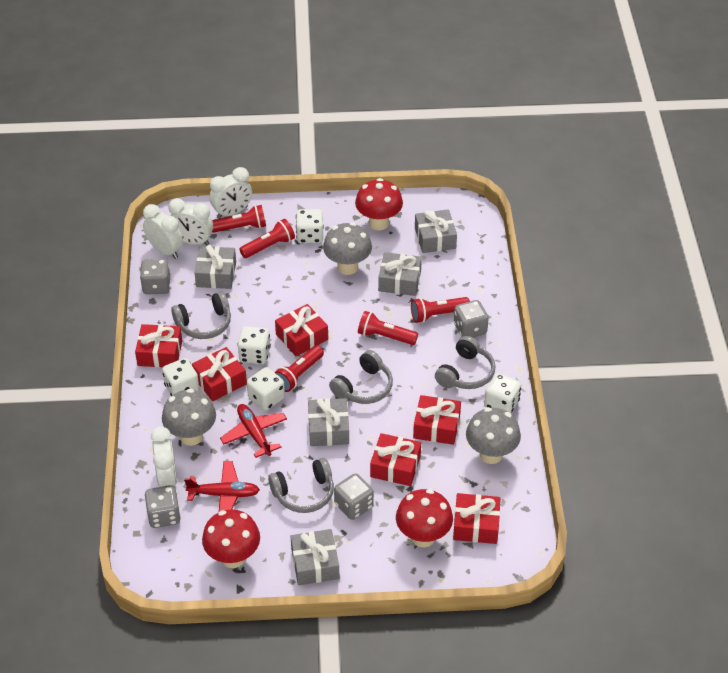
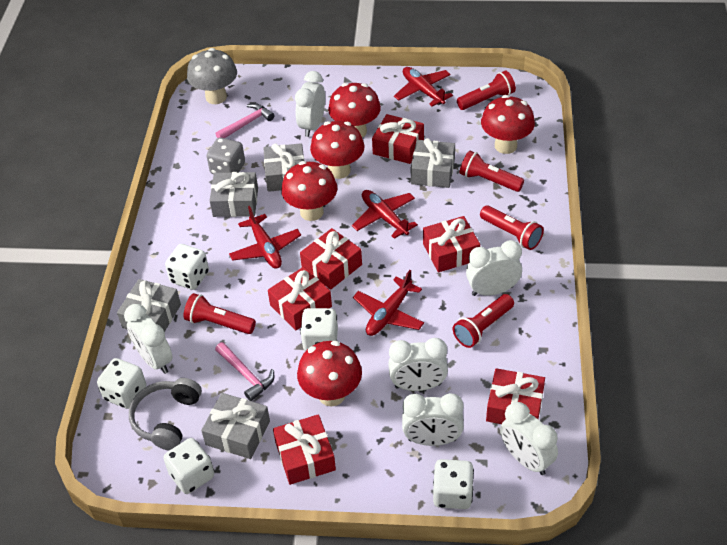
grey dice: 4 -> 1
grey headphones: 4 -> 1
grey mushroom: 3 -> 1
pink hammer: 0 -> 2
red mushroom: 3 -> 5
red plane: 2 -> 4
white clock: 4 -> 6

